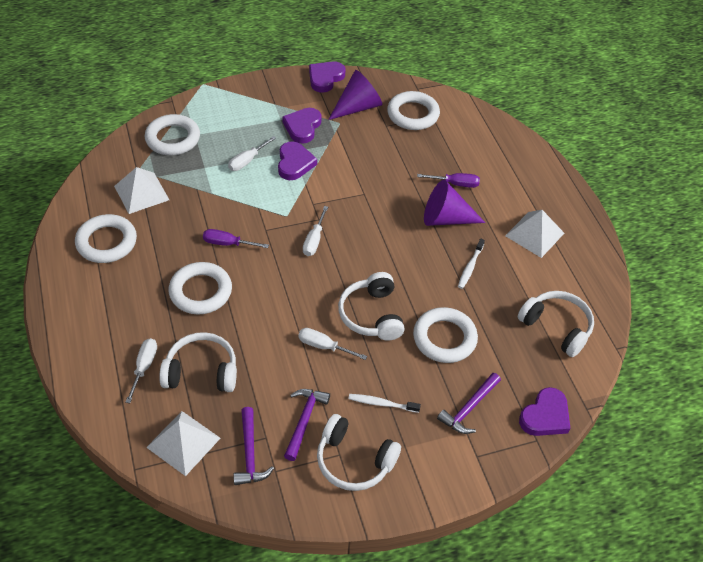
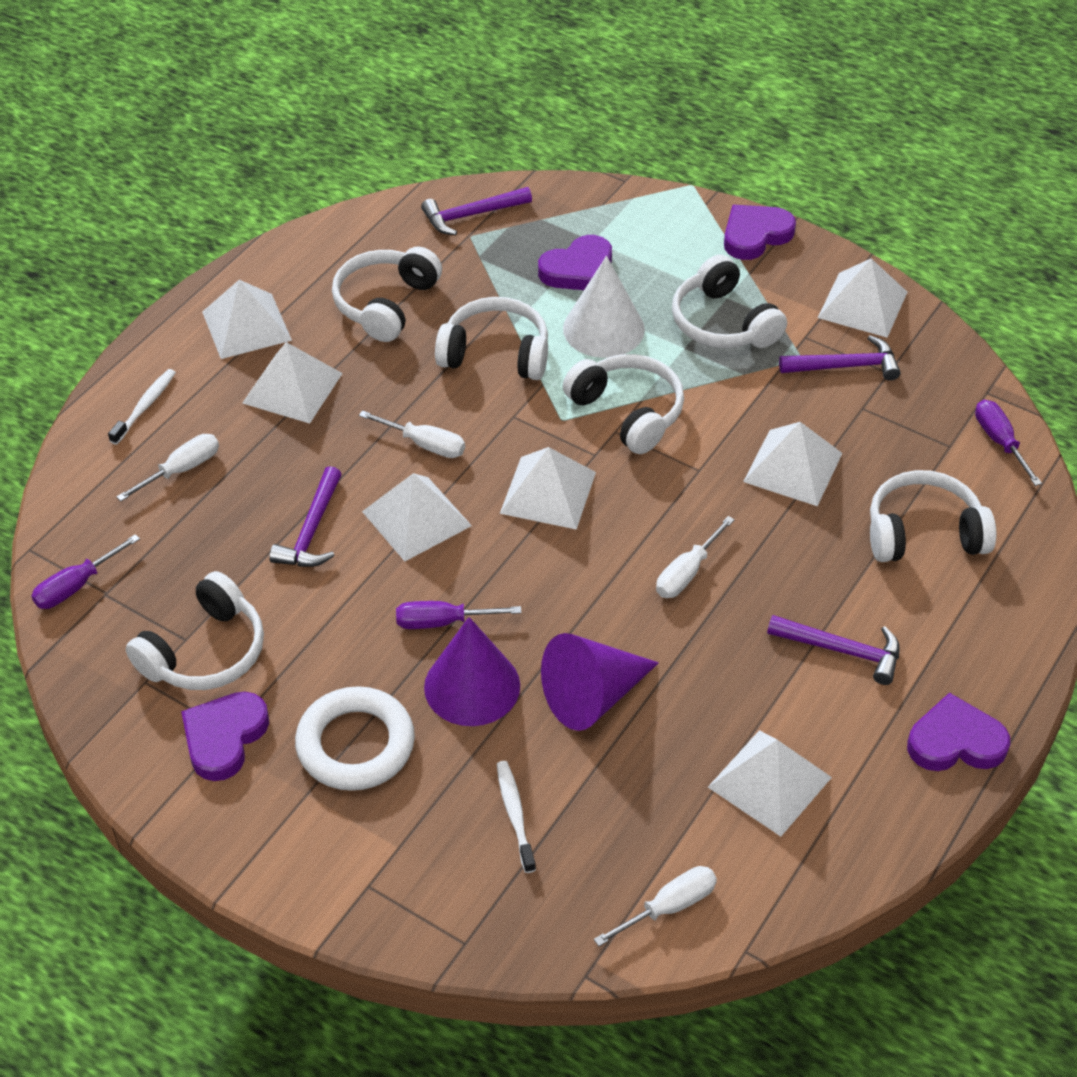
purple hammer: 3 -> 4
purple screwdriver: 2 -> 3
white cone: 0 -> 1
white headphones: 4 -> 6
white pyramid: 3 -> 7
white ring: 5 -> 1

